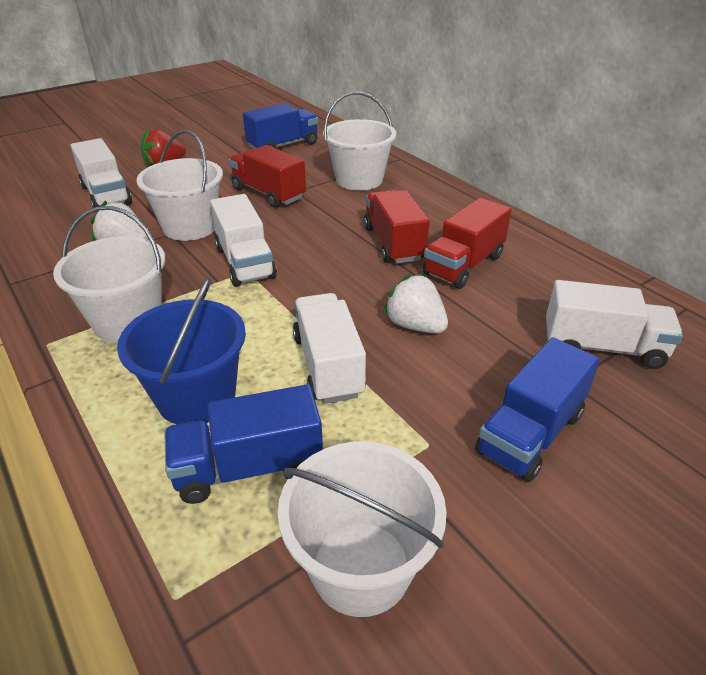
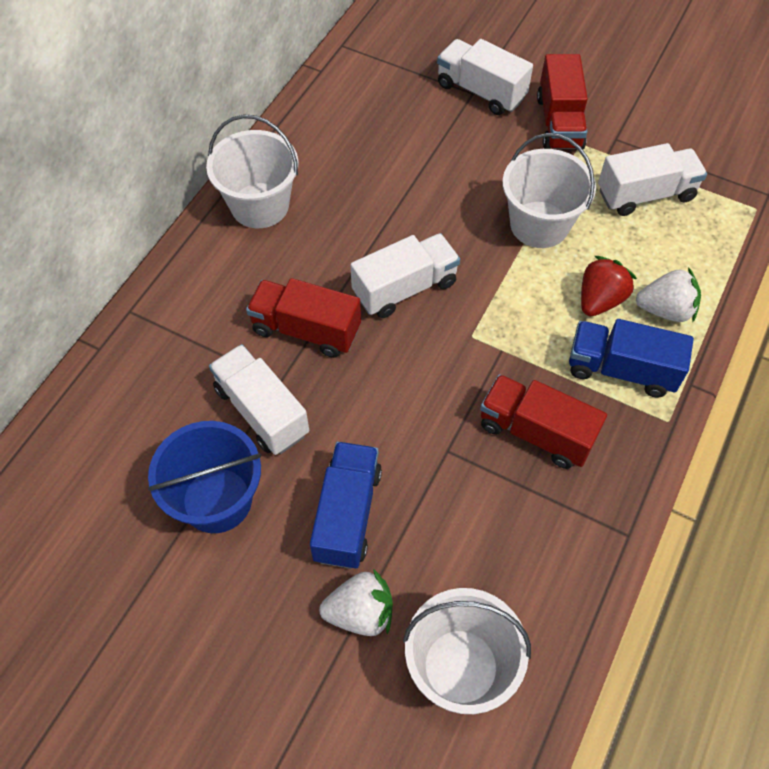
blue truck: 3 -> 2
white bucket: 4 -> 3

